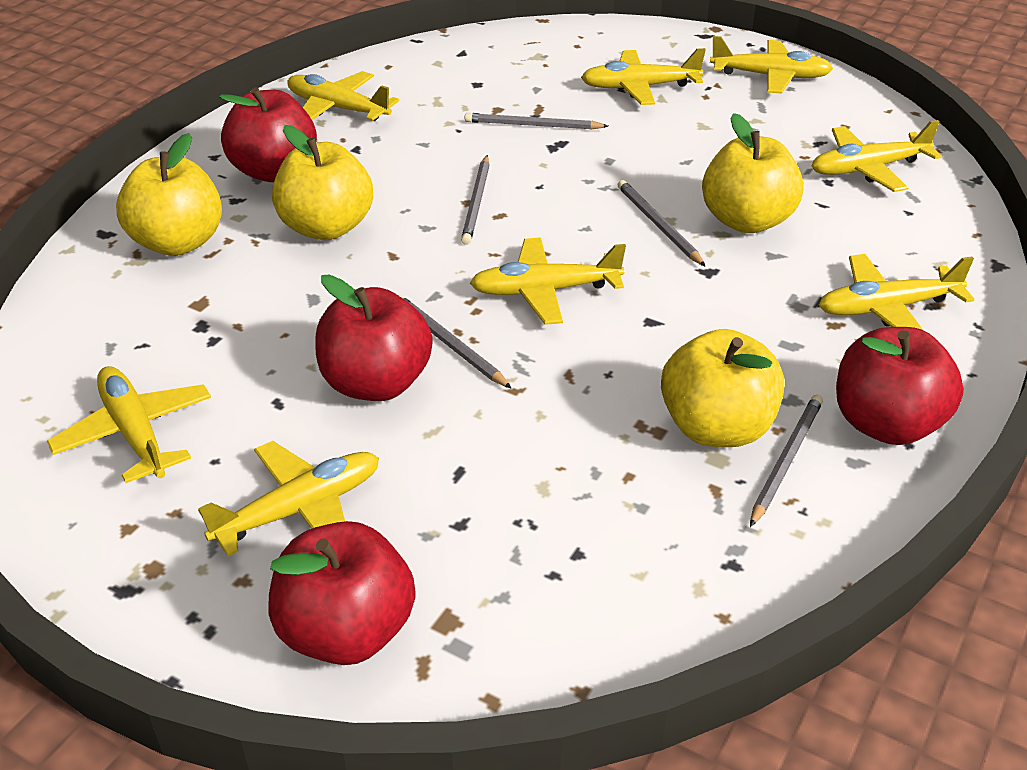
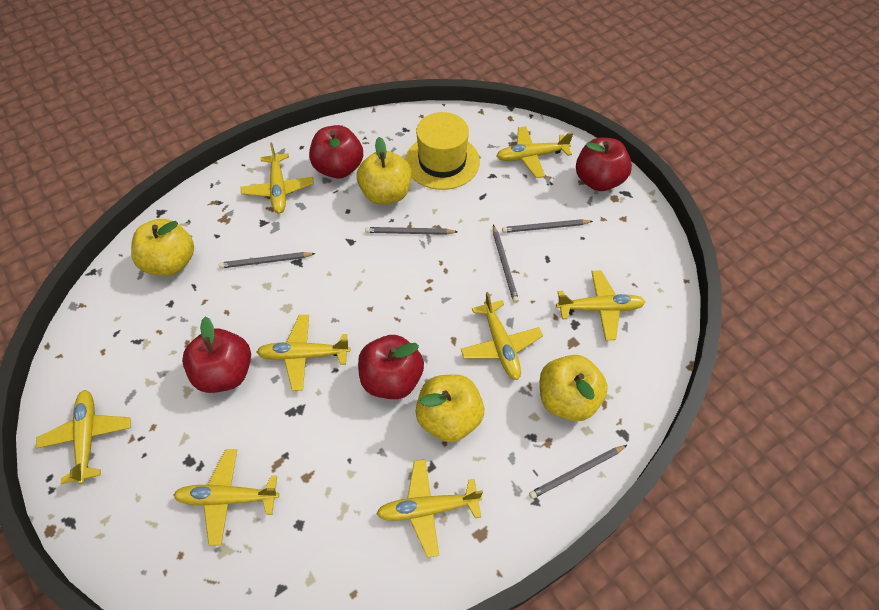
yellow hat: 0 -> 1

